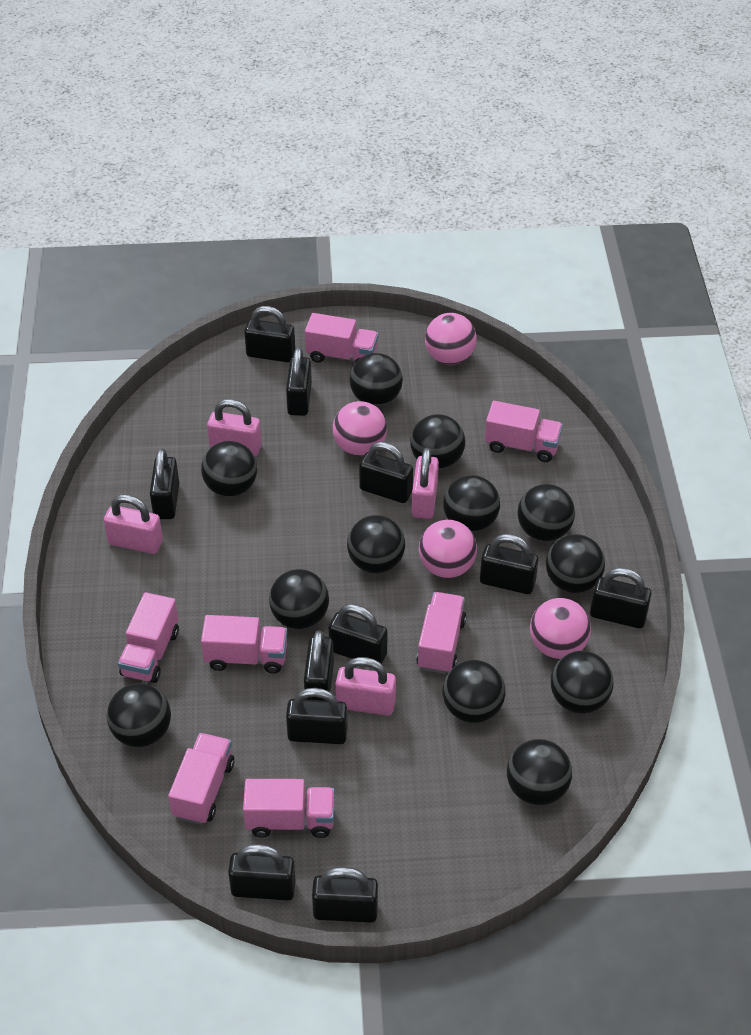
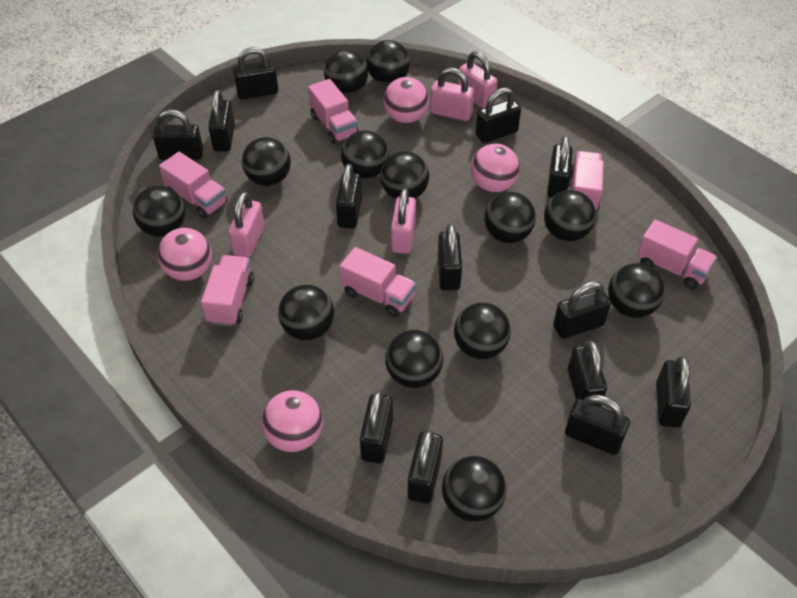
black ball: 12 -> 13
black padlock: 11 -> 13
pink truck: 7 -> 6

